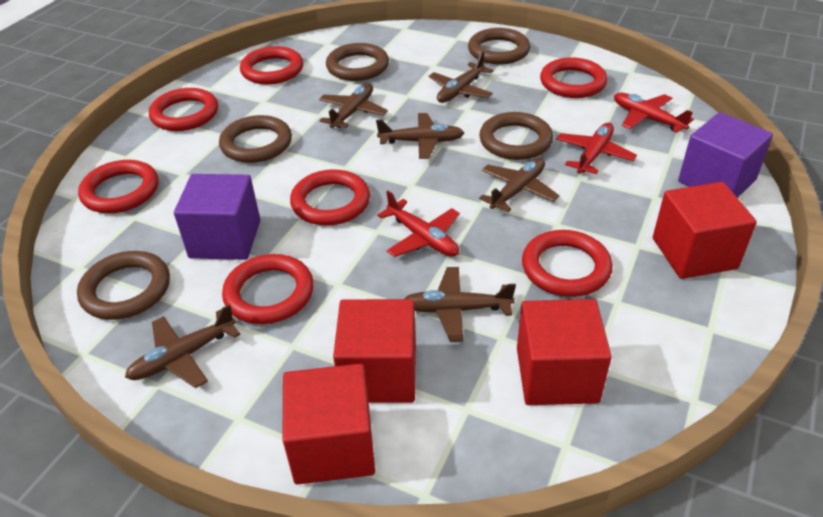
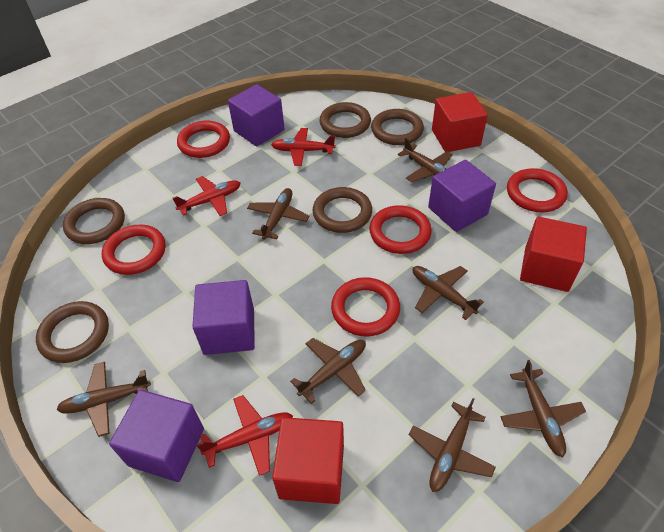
brown plane: 6 -> 7
purple cube: 2 -> 4
red cube: 4 -> 3
red ring: 7 -> 5

